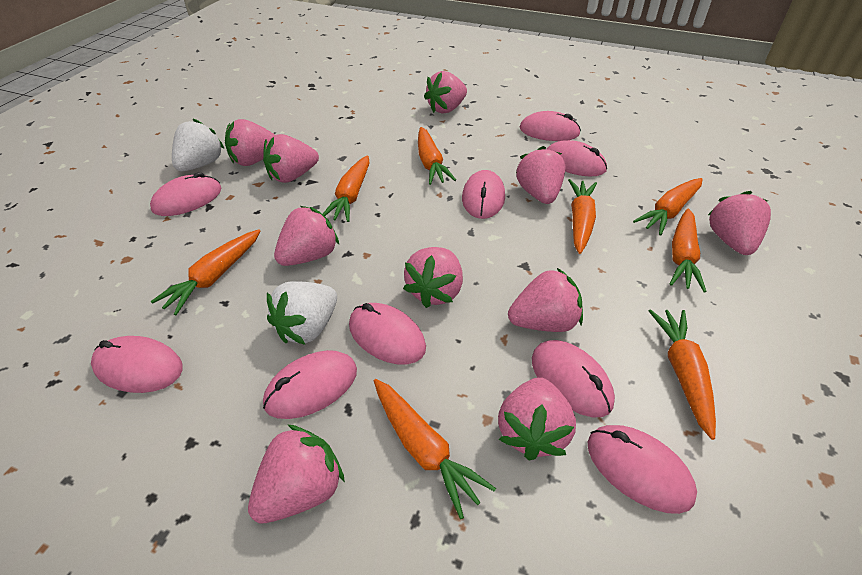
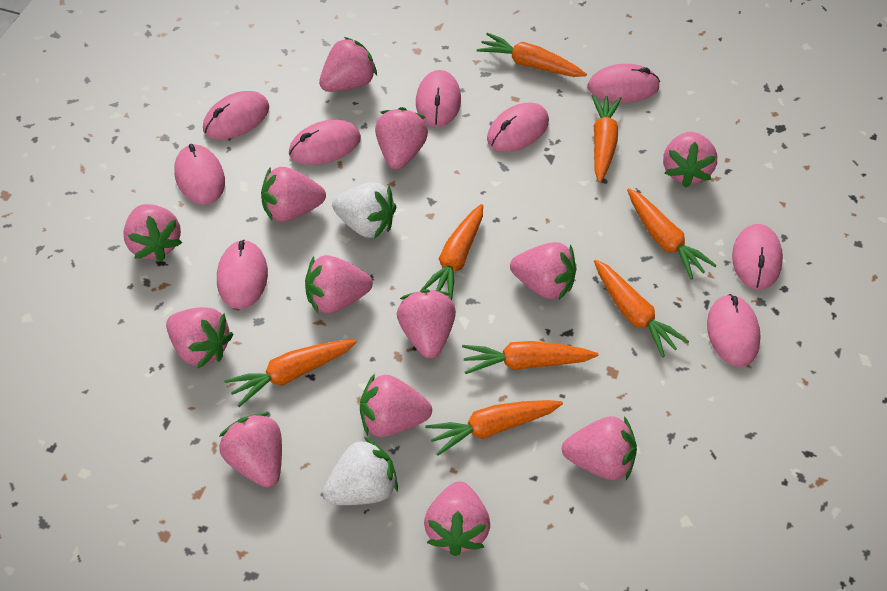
pink strawberry: 10 -> 13

